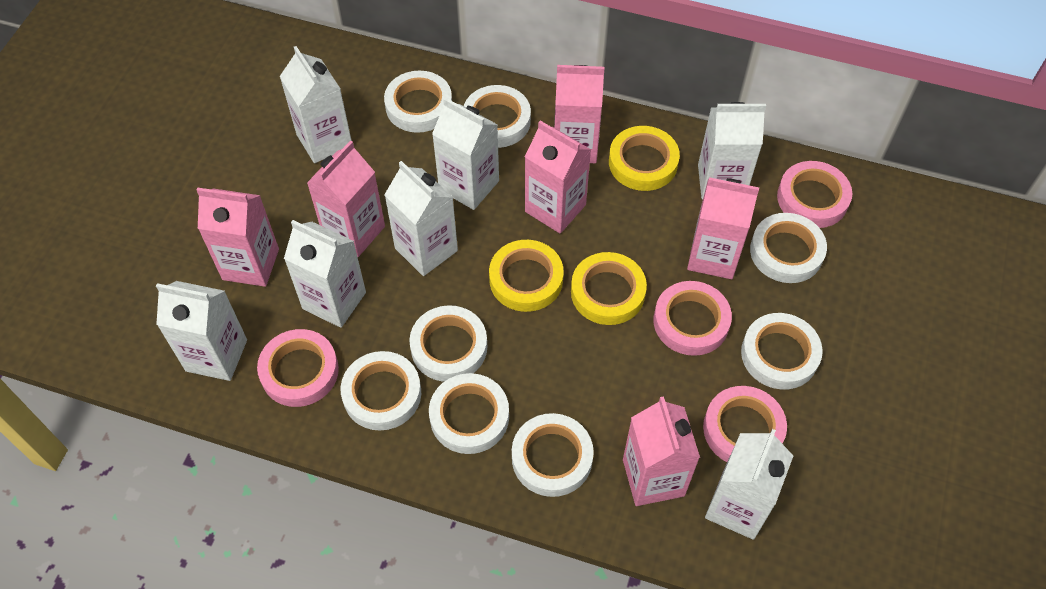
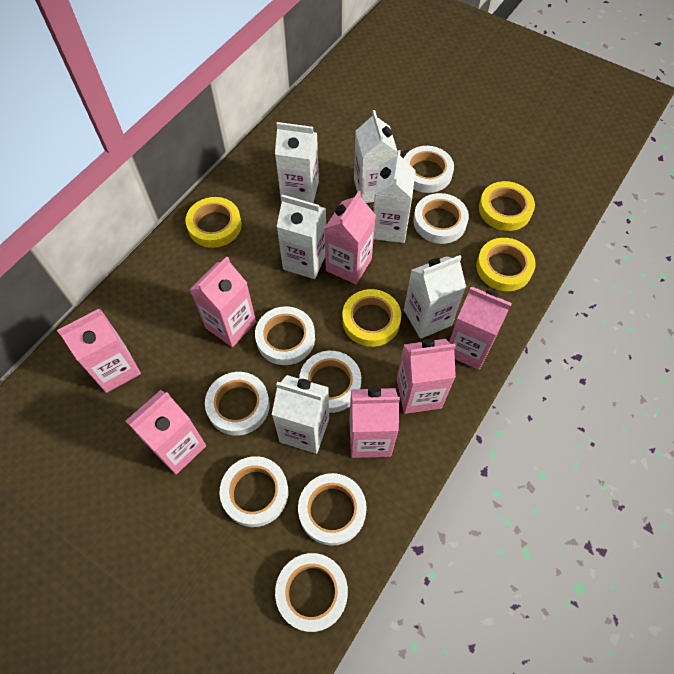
pink carton: 6 -> 7
pink tape: 4 -> 0
white carton: 7 -> 6
yellow tape: 3 -> 4

